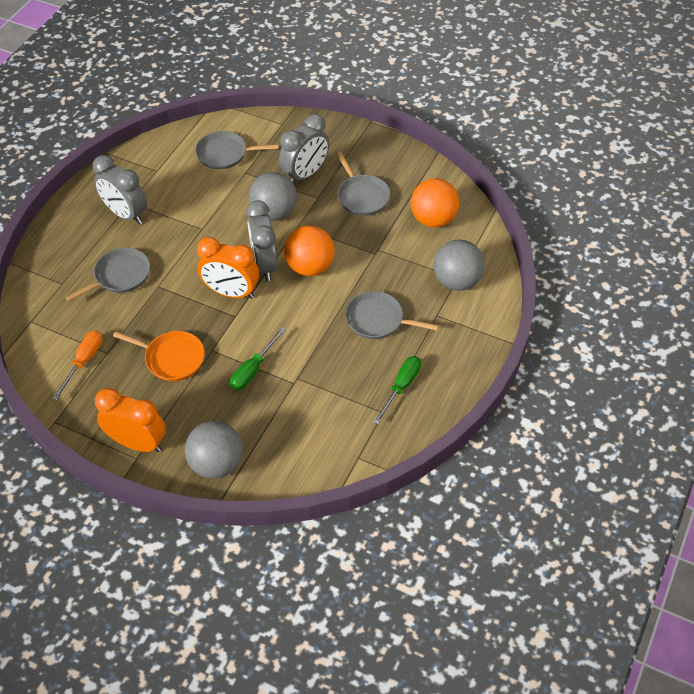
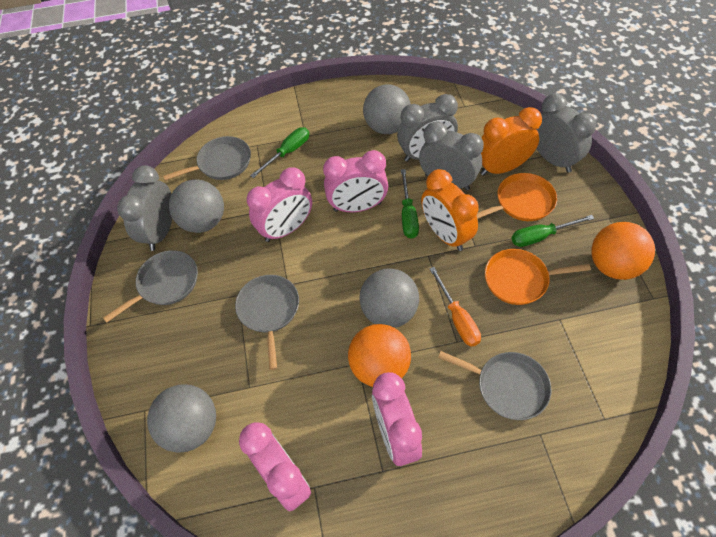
green screwdriver: 2 -> 3
grey ball: 3 -> 4
grey clock: 3 -> 4
orange pan: 1 -> 2
pink clock: 0 -> 4

